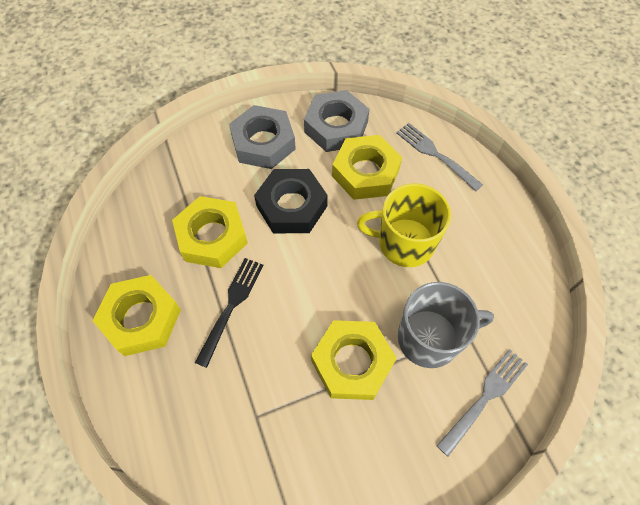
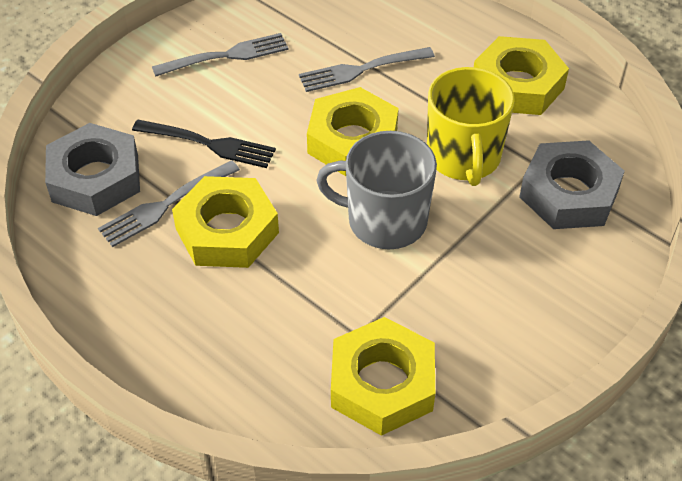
black nut: 1 -> 0
grey fork: 2 -> 3

